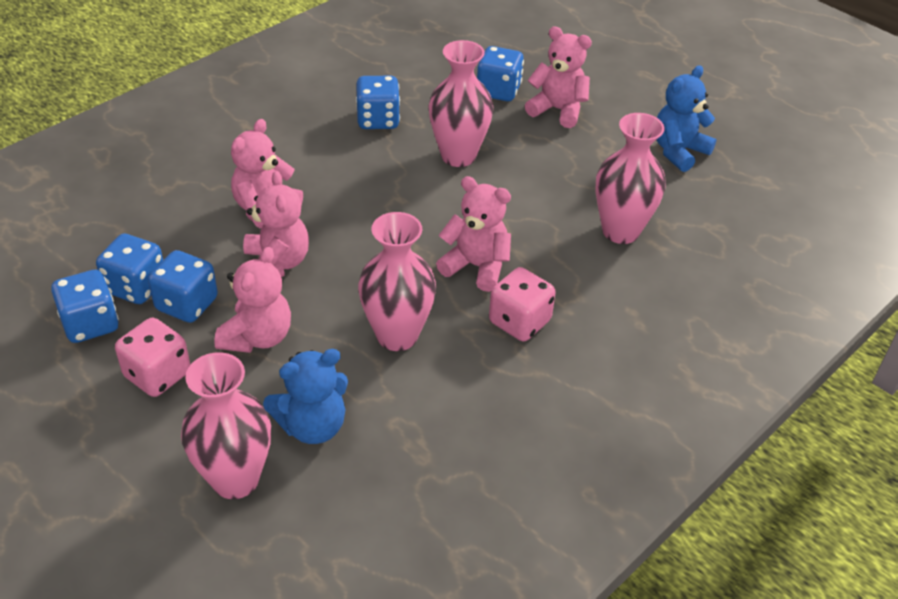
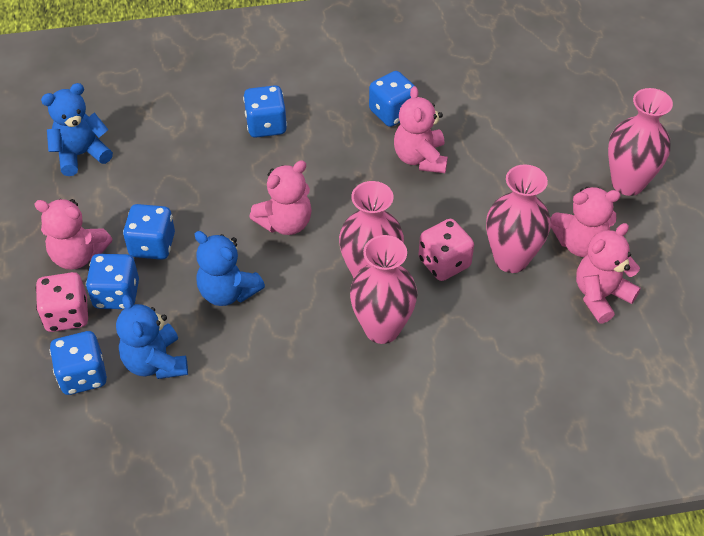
blue teddy bear: 2 -> 3

